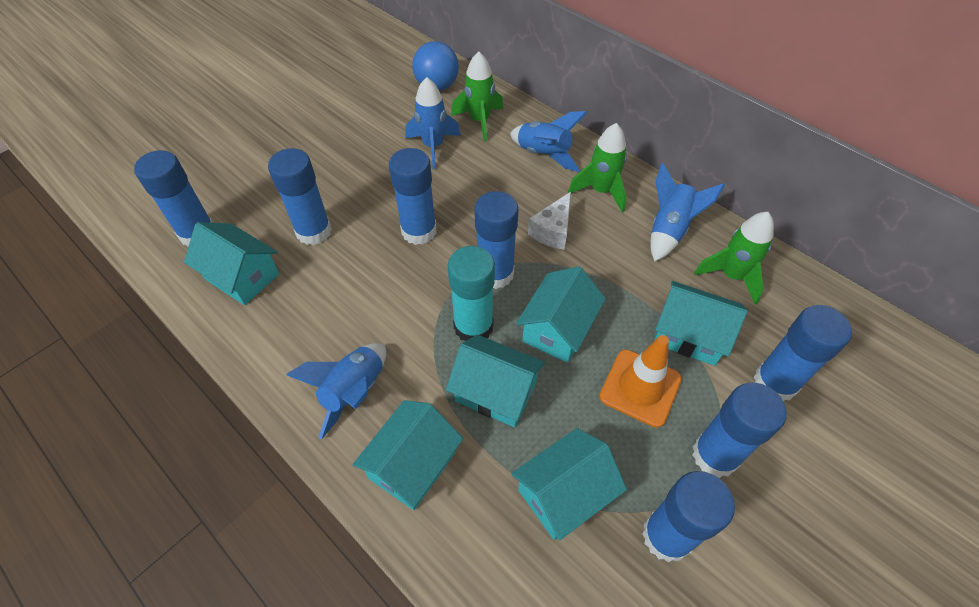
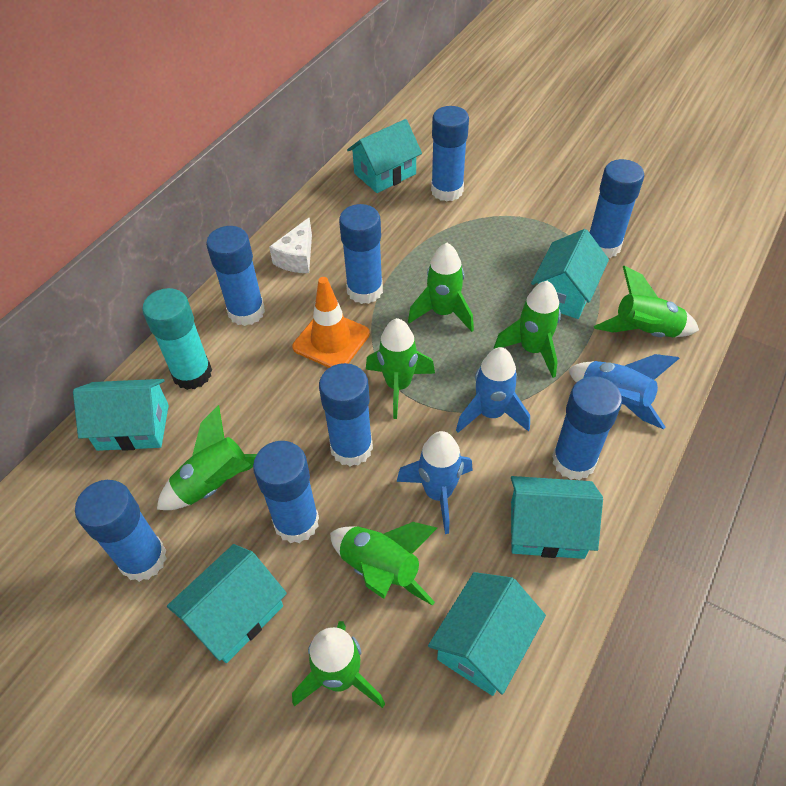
blue ball: 1 -> 0
blue glue stick: 7 -> 8
blue rocket: 4 -> 3
green rocket: 3 -> 7

